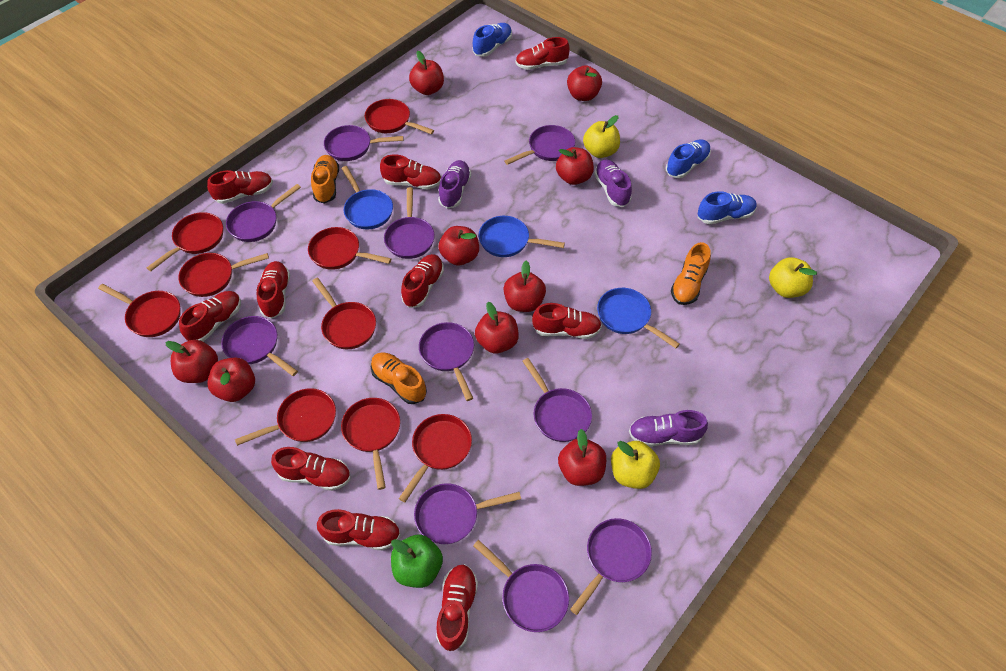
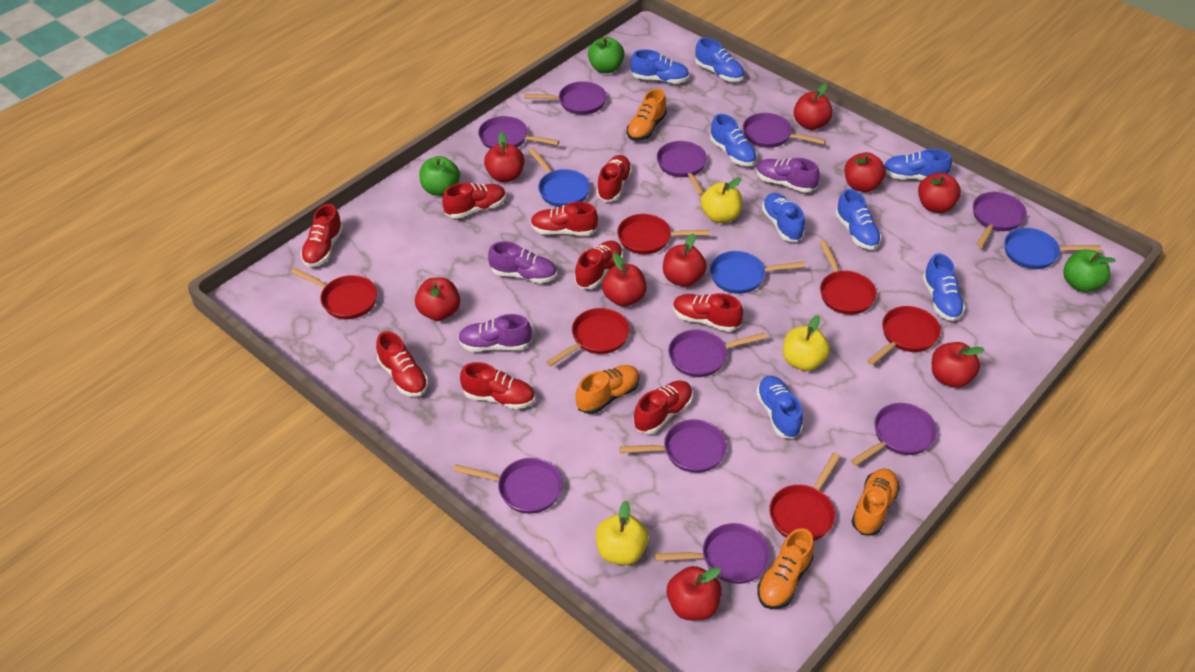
blue shoe: 3 -> 8
green apple: 1 -> 3
orange shoe: 3 -> 4
red pan: 9 -> 6
red shoe: 10 -> 9

